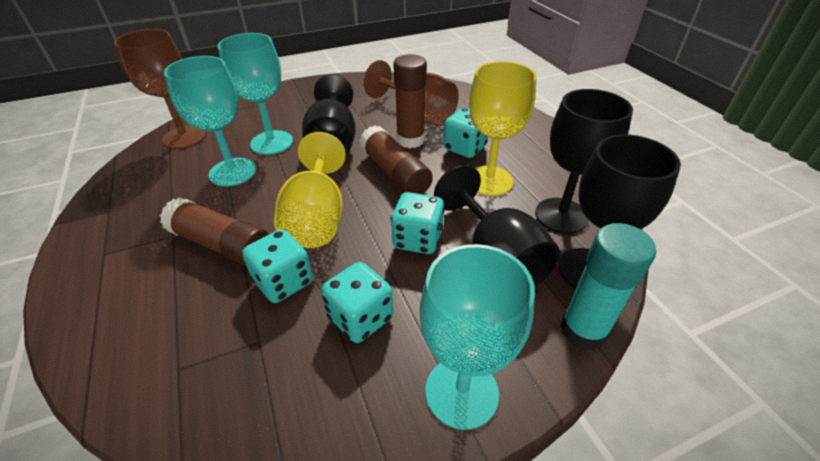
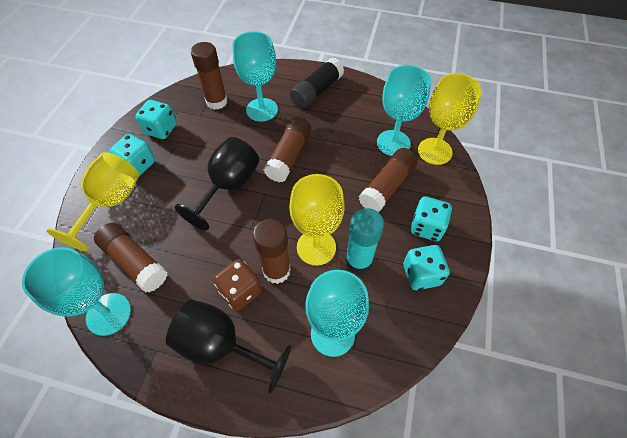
black glue stick: 0 -> 1
black goblet: 4 -> 2
brown dice: 0 -> 1
brown glue stick: 3 -> 5
brown goblet: 2 -> 0
turquoise goblet: 3 -> 4
yellow goblet: 2 -> 3

